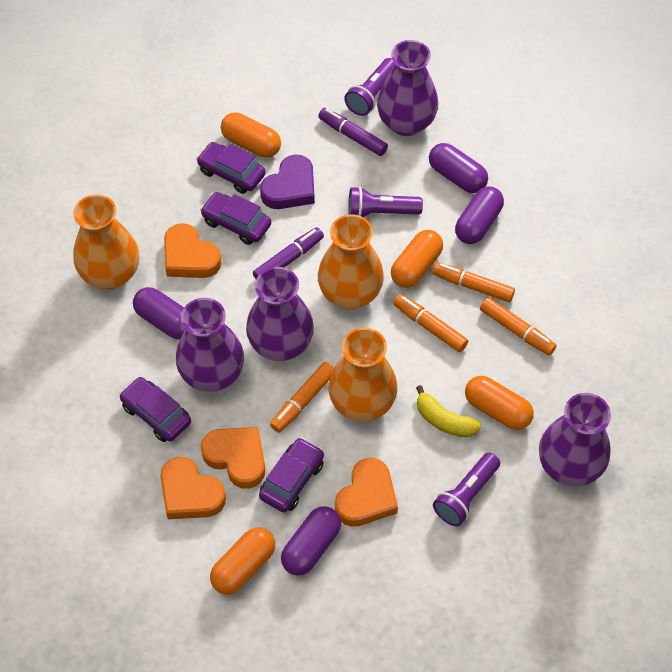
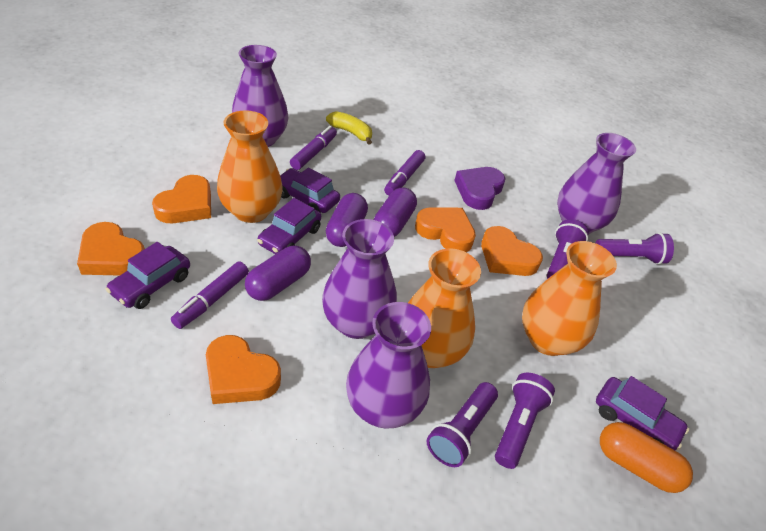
orange capsule: 4 -> 1
orange heart: 4 -> 5
orange marker: 4 -> 0
purple capsule: 4 -> 3
purple flashlight: 3 -> 4
purple marker: 2 -> 3

